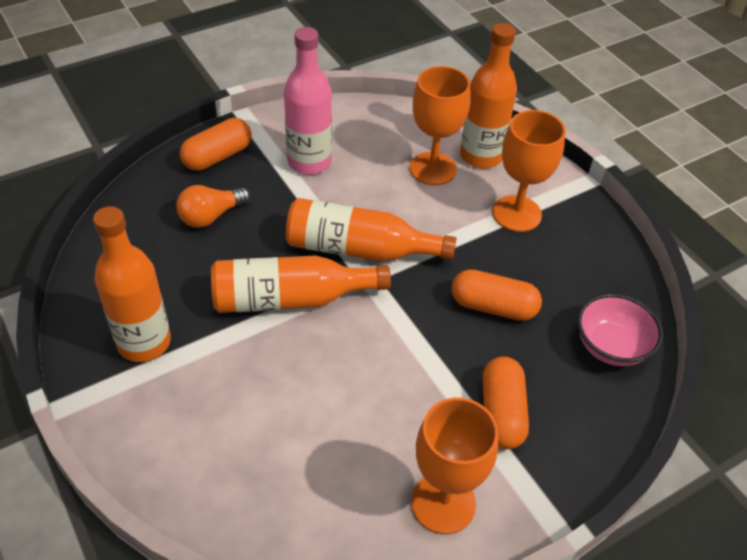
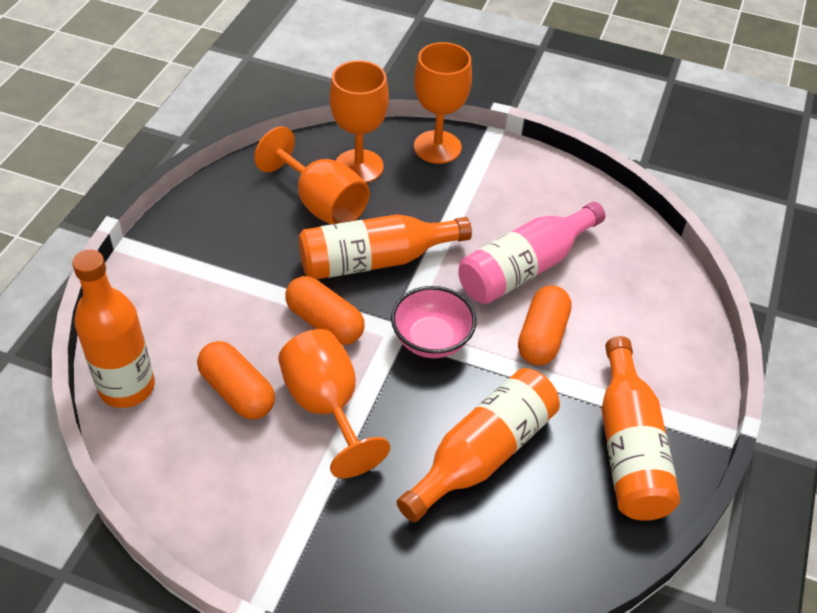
orange goblet: 3 -> 4
orange light bulb: 1 -> 0

